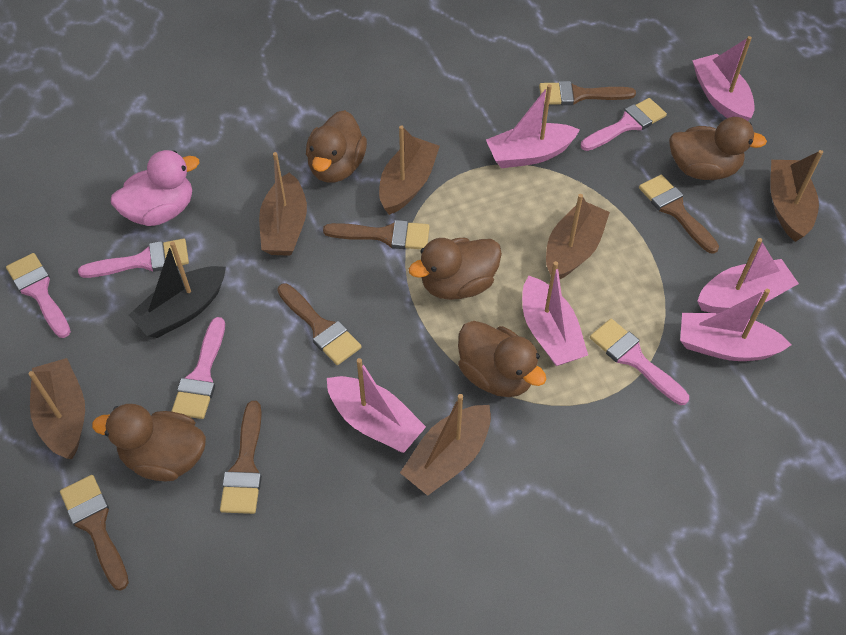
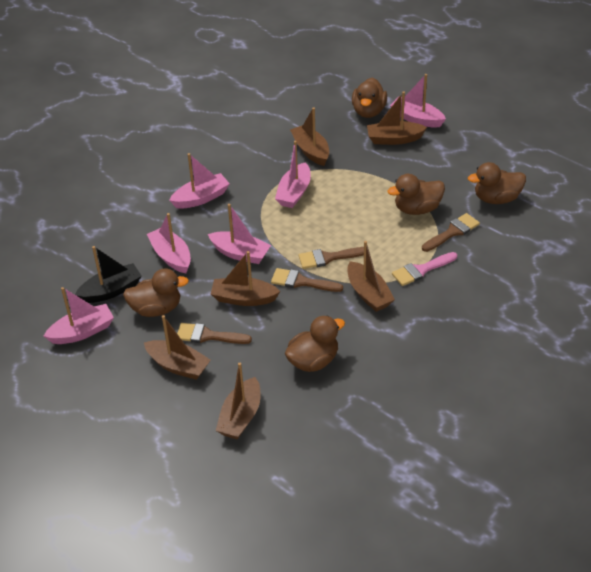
brown brush: 6 -> 4
pink brush: 5 -> 1
pink duck: 1 -> 0

